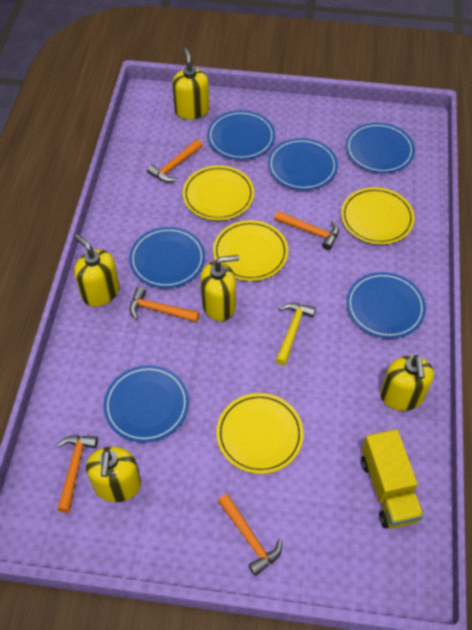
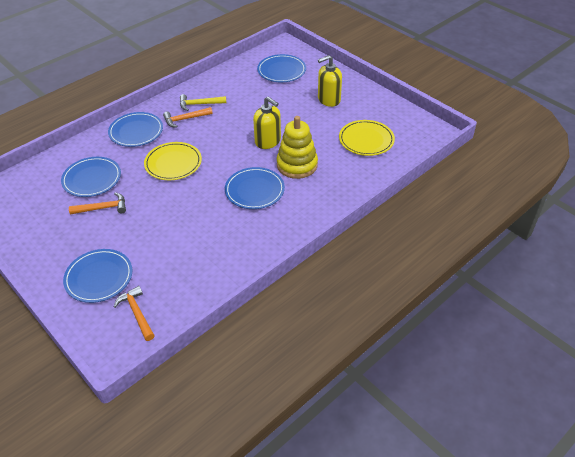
blue plate: 6 -> 5
orange hammer: 5 -> 3
yellow plate: 4 -> 2
yellow soap dispenser: 5 -> 2
yellow stacking toy: 0 -> 1
yellow truck: 1 -> 0

